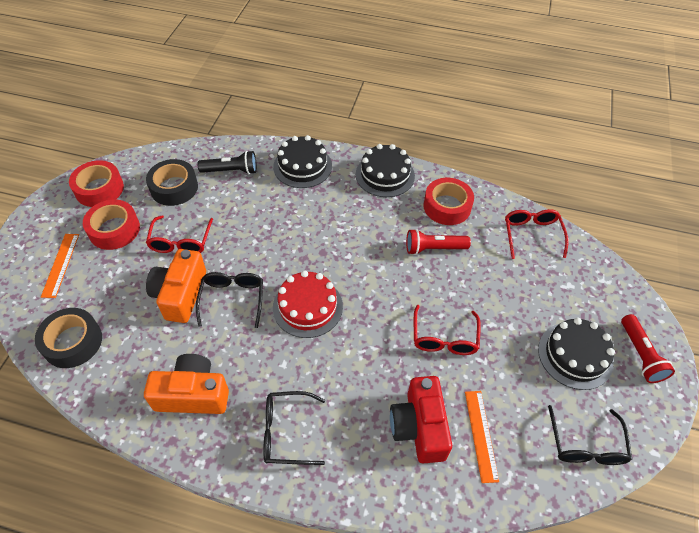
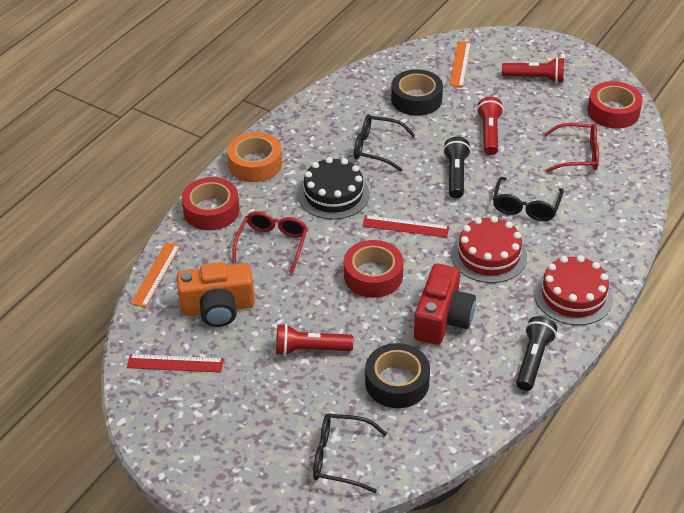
black cake: 3 -> 1
black flashlight: 1 -> 2
orange camera: 2 -> 1
orange tape: 0 -> 1
red cake: 1 -> 2
red flashlight: 2 -> 3
red glasses: 3 -> 2
red ruler: 0 -> 2

